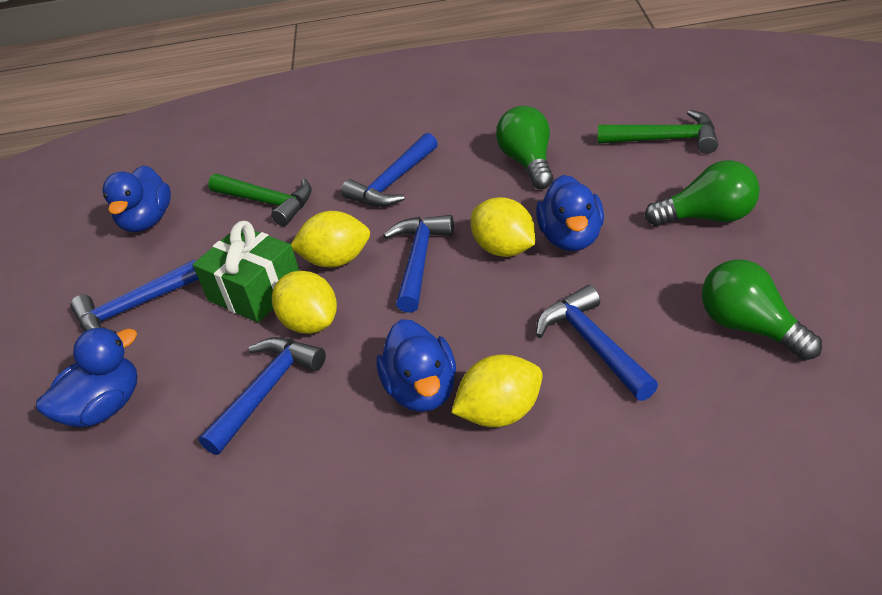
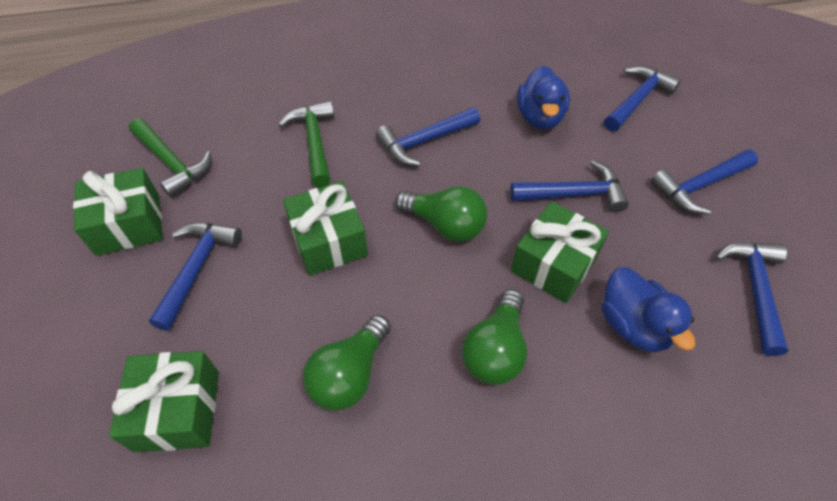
blue duck: 4 -> 2
blue hammer: 5 -> 6
green gift: 1 -> 4
yellow lemon: 4 -> 0

